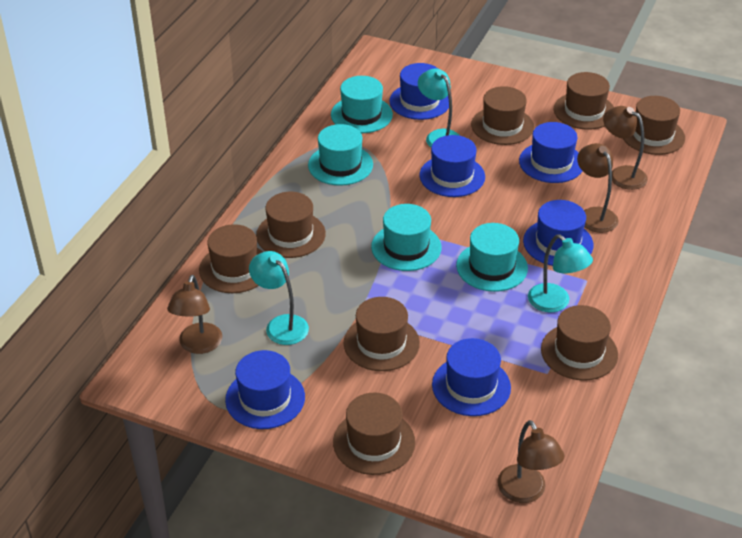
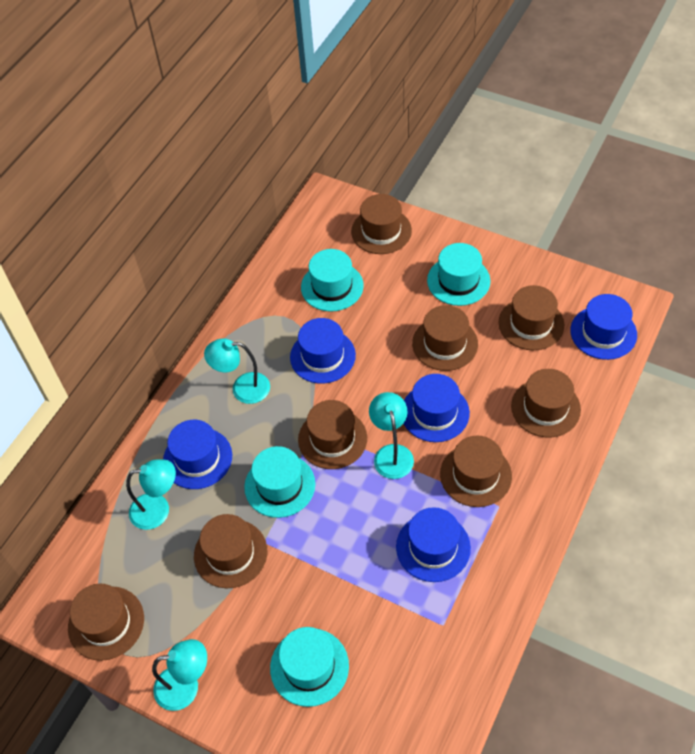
blue hat: 6 -> 5
brown lamp: 4 -> 0
turquoise lamp: 3 -> 4

